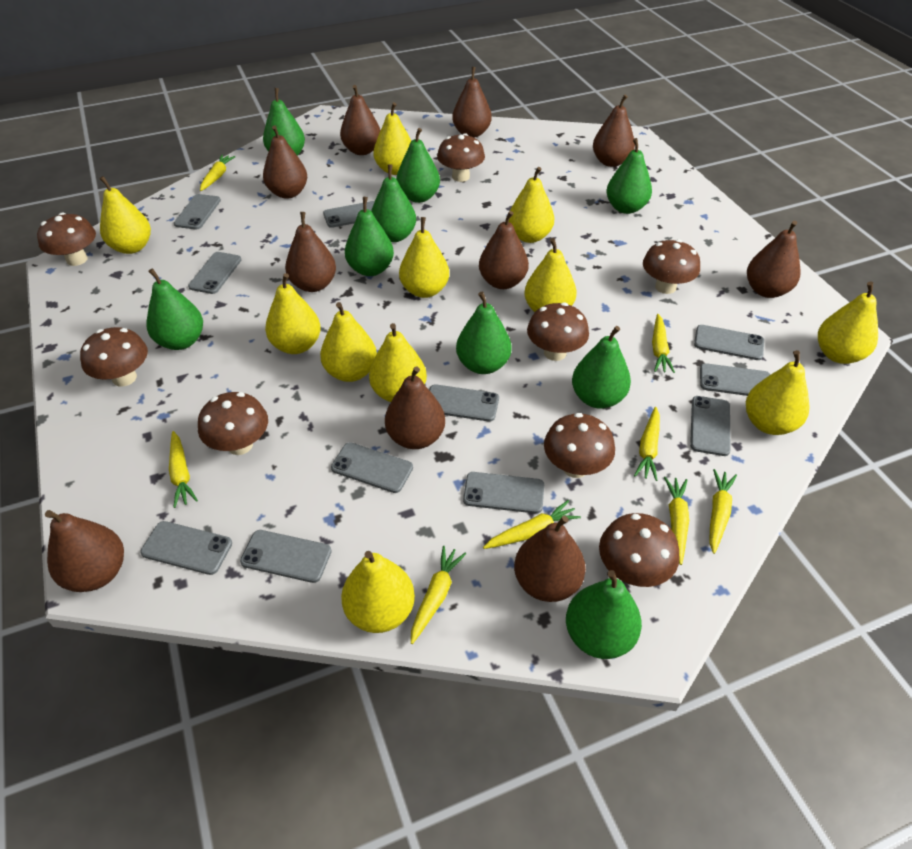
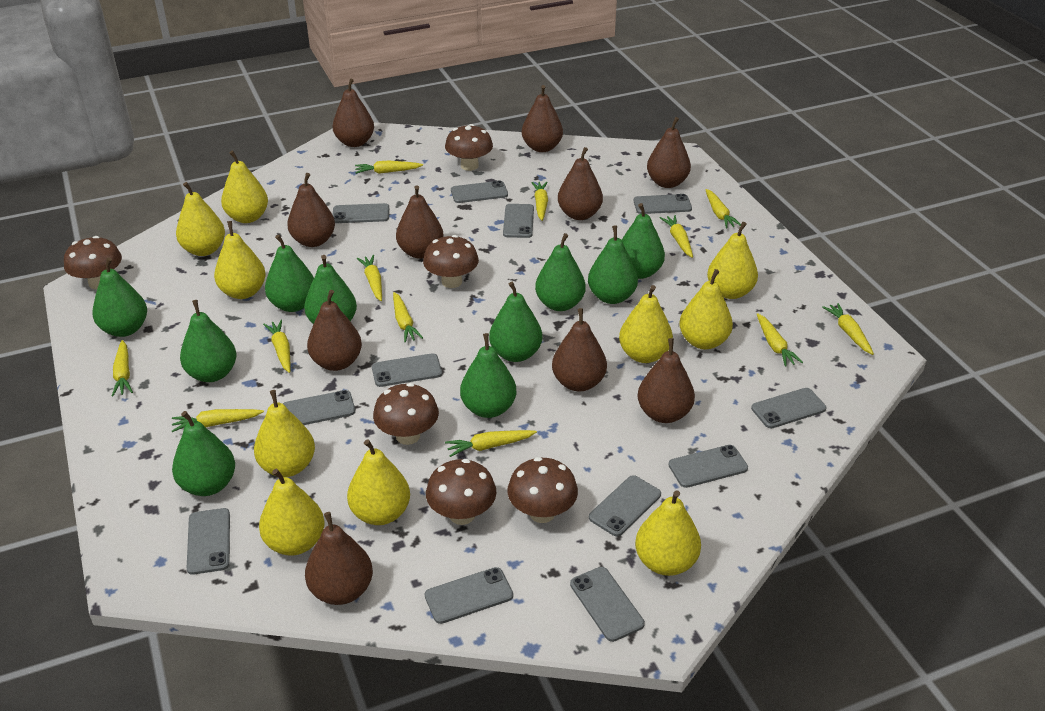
brown mushroom: 8 -> 6
green pear: 9 -> 10
grey phone: 11 -> 12
yellow carrot: 8 -> 12
yellow pear: 11 -> 10

